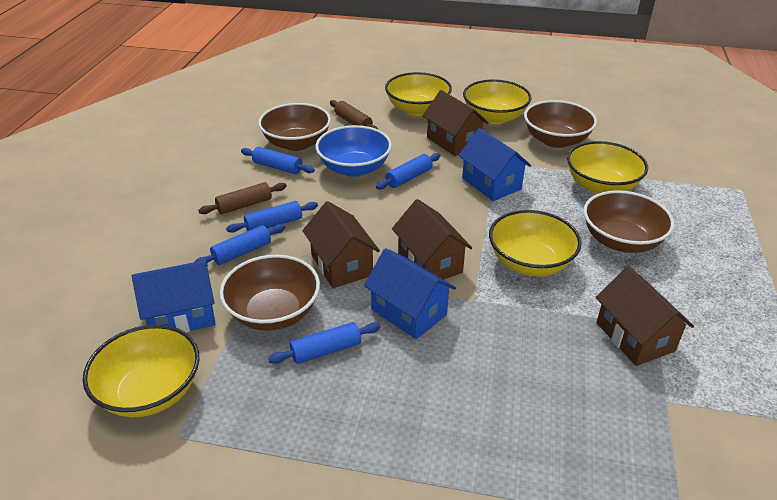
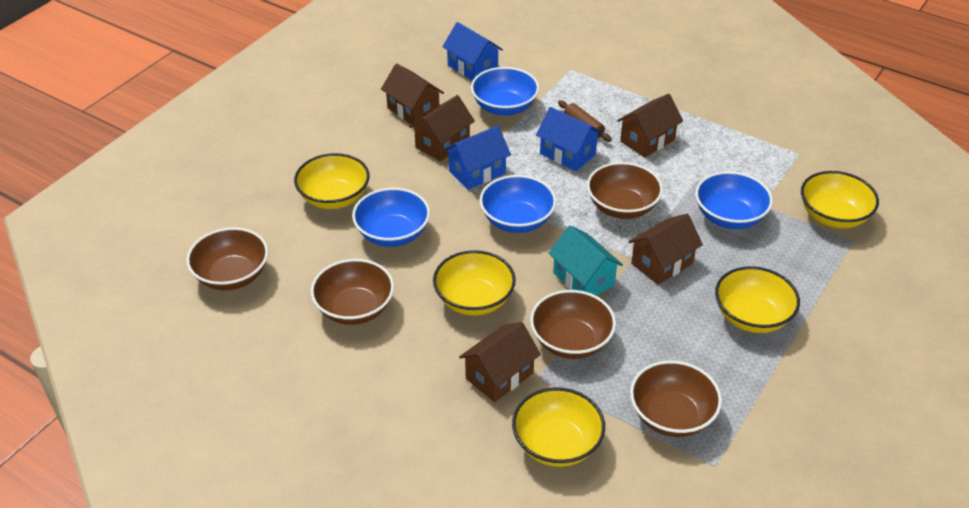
blue bowl: 1 -> 4
blue rolling pin: 5 -> 0
brown bowl: 4 -> 5
brown house: 4 -> 5
brown rolling pin: 2 -> 1
turquoise house: 0 -> 1

